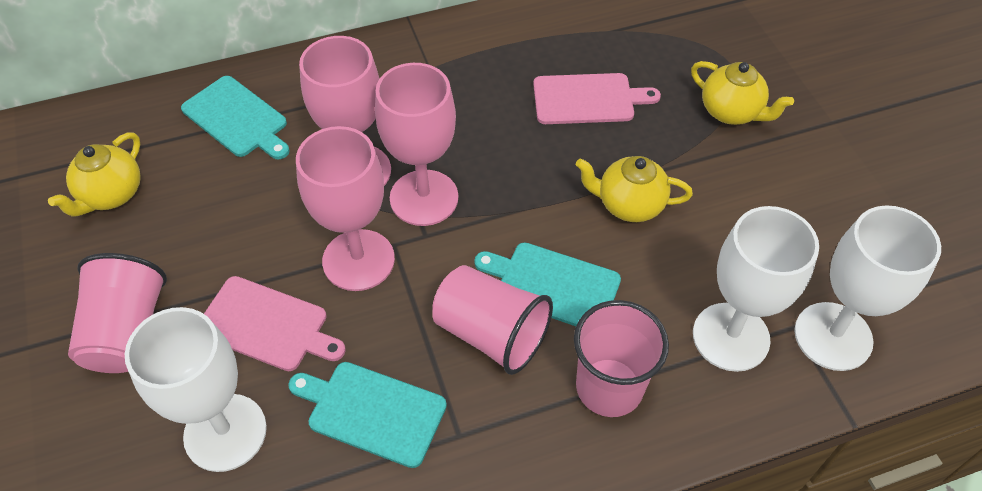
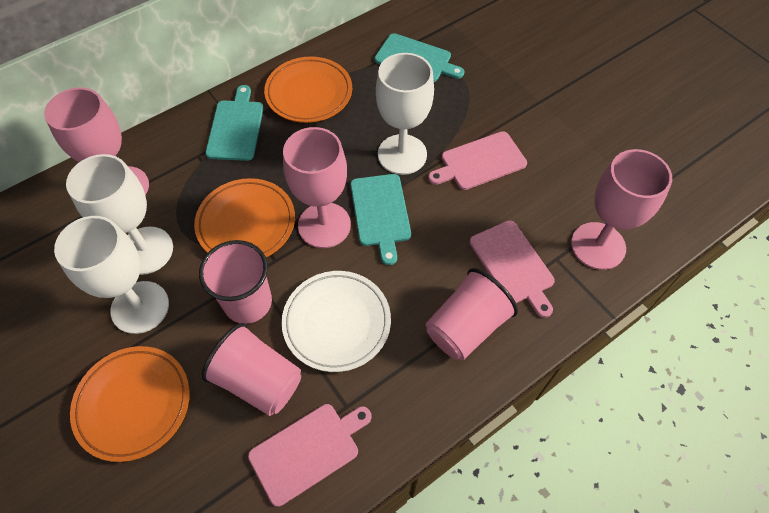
orange plate: 0 -> 3
pink cutting board: 2 -> 3
white plate: 0 -> 1
yellow teapot: 3 -> 0

